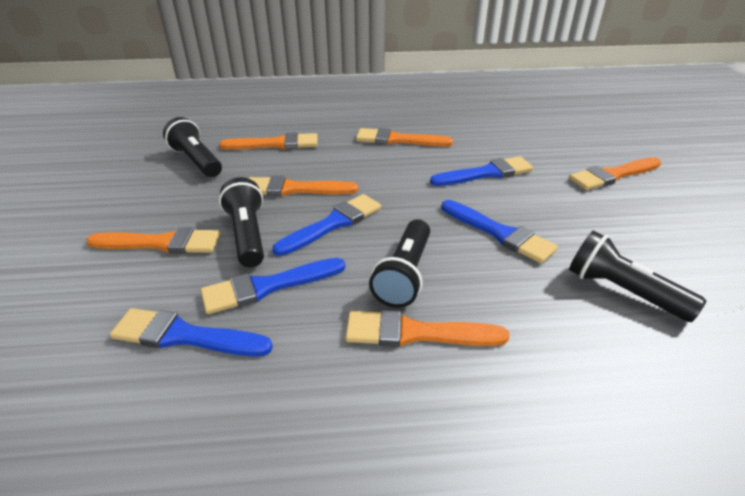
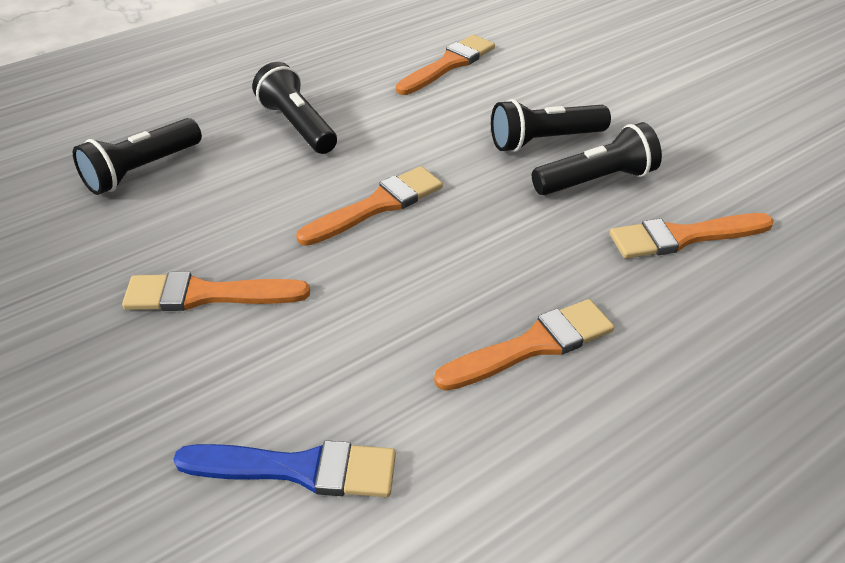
blue brush: 5 -> 1
orange brush: 6 -> 5

